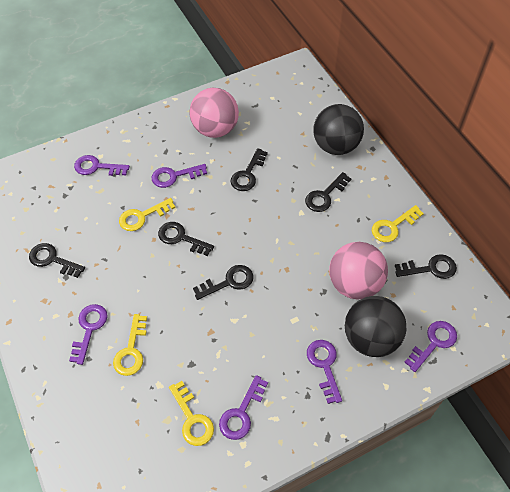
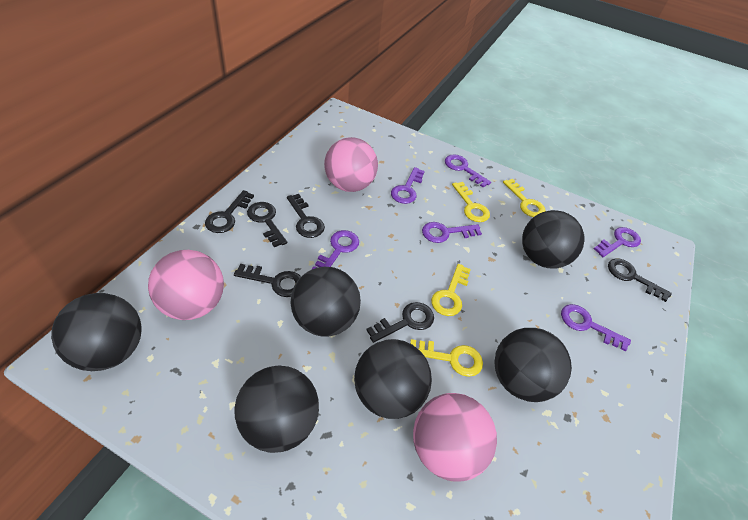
black ball: 2 -> 6
pink ball: 2 -> 3

